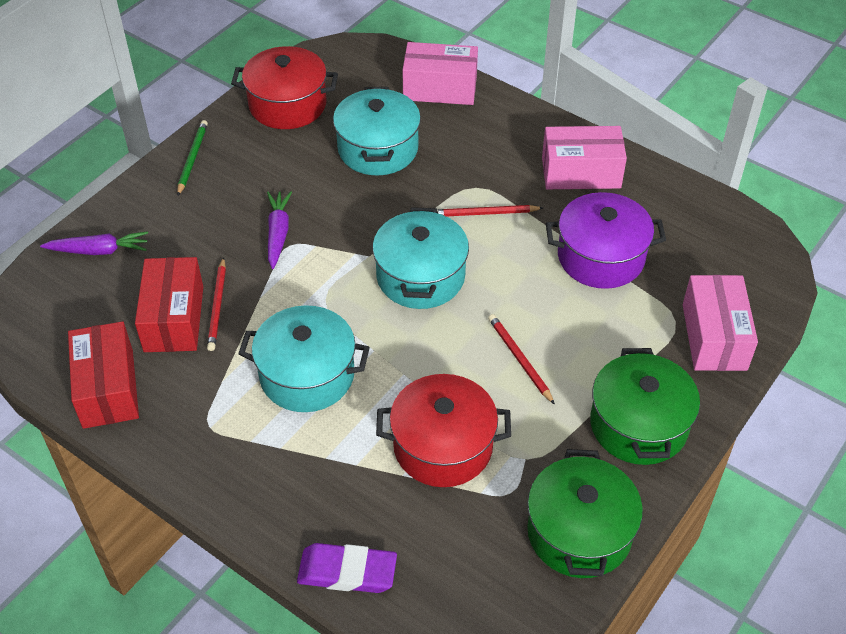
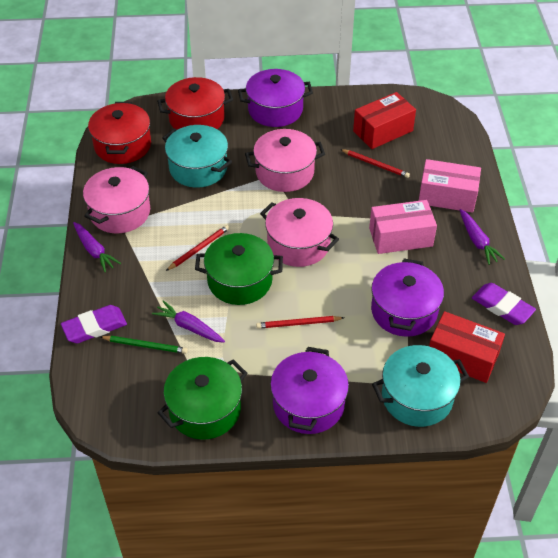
pink box: 3 -> 2
pink pot: 0 -> 3
purple carrot: 2 -> 3
purple eraser: 1 -> 2
purple pot: 1 -> 3
turquoise pot: 3 -> 2

